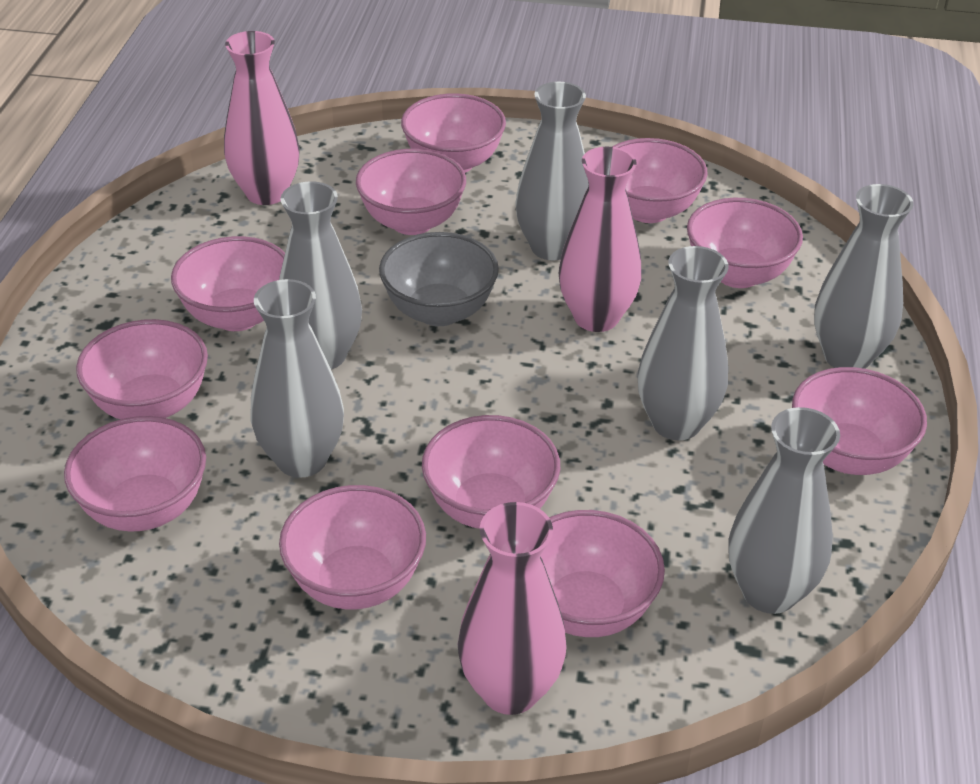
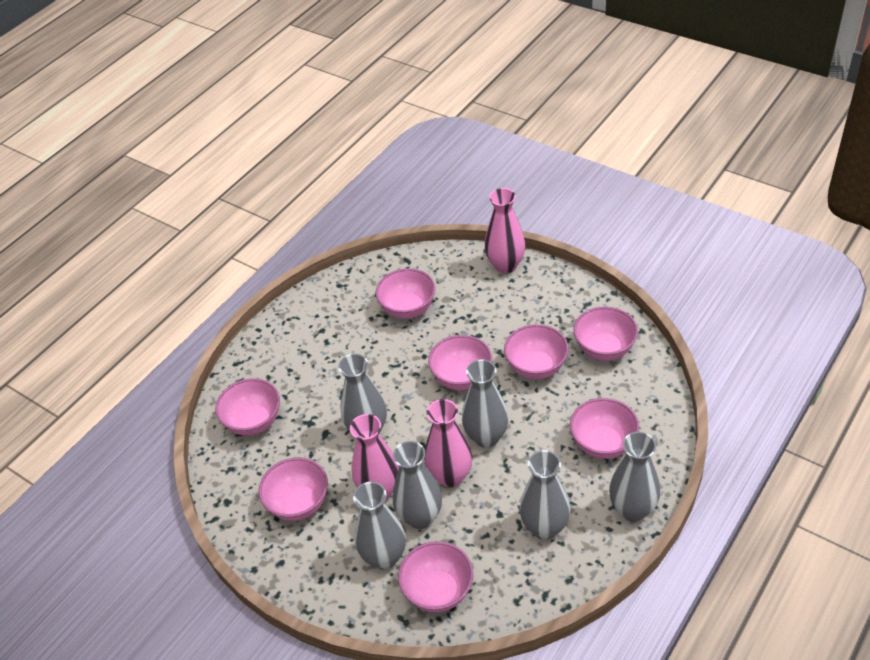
grey bowl: 1 -> 0
pink bowl: 11 -> 8

